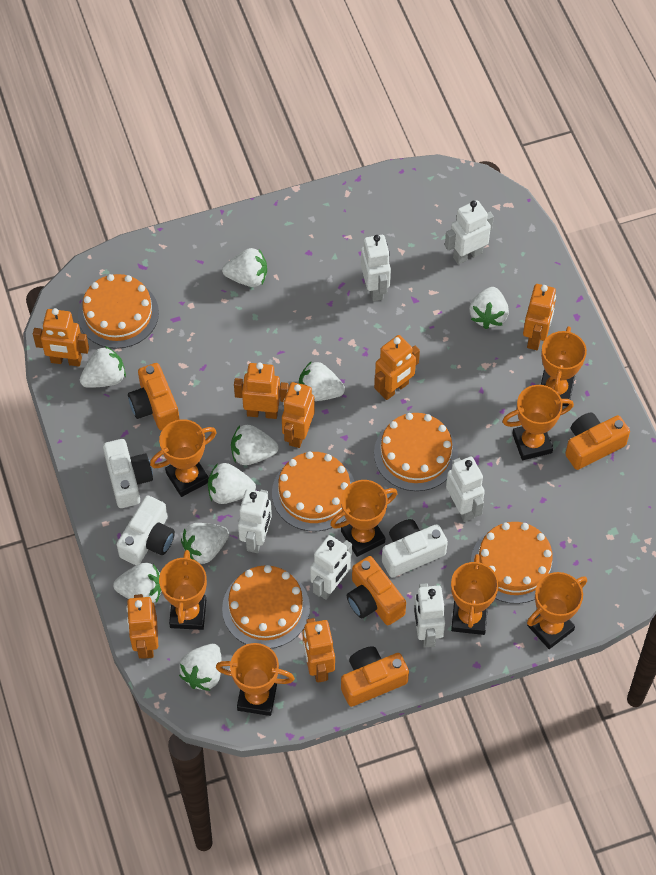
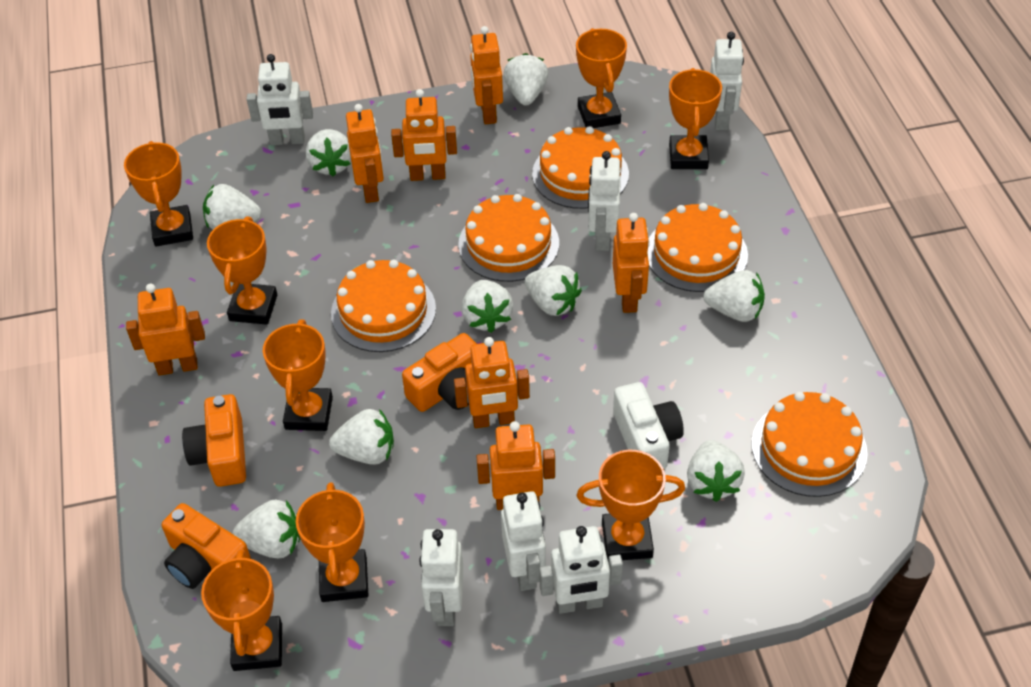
orange camera: 4 -> 3
white camera: 3 -> 1

